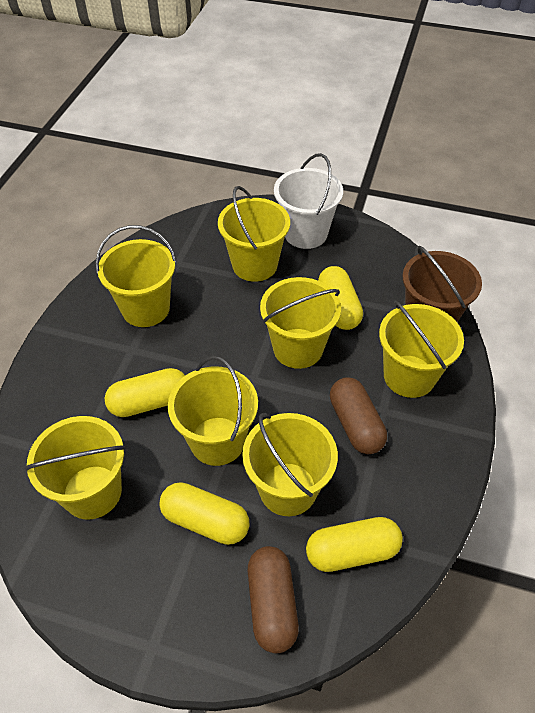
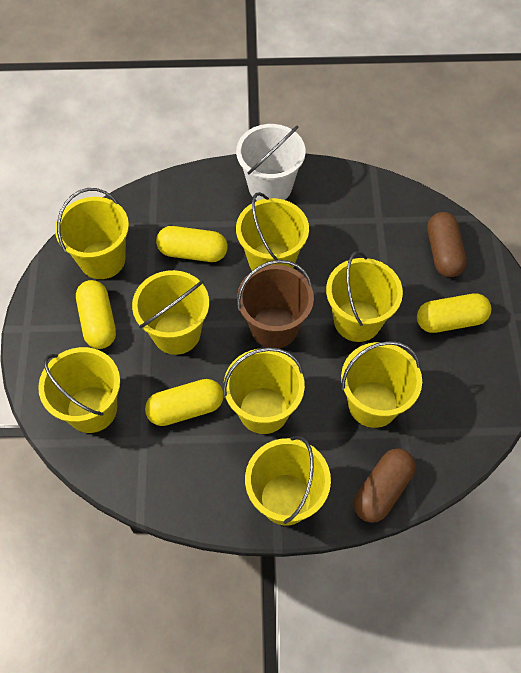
yellow bucket: 7 -> 8

